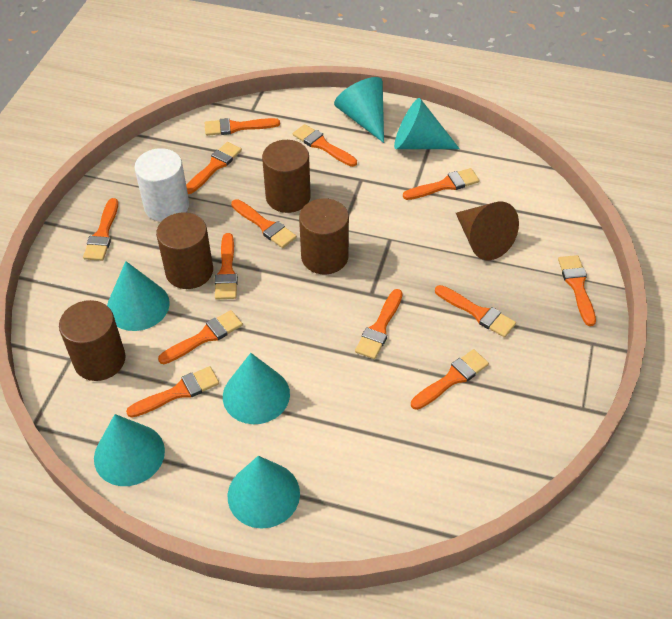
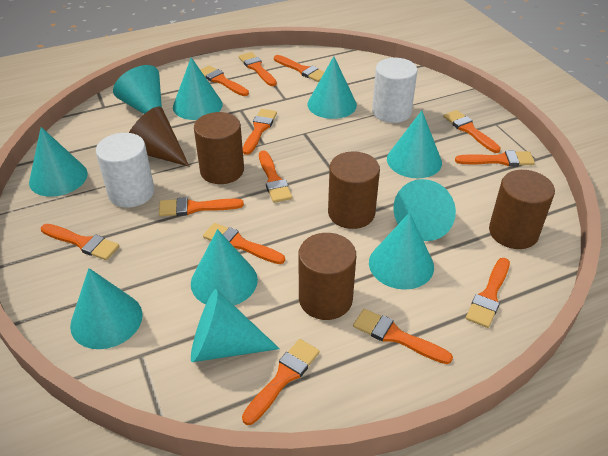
turquoise cone: 6 -> 10
white cylinder: 1 -> 2

